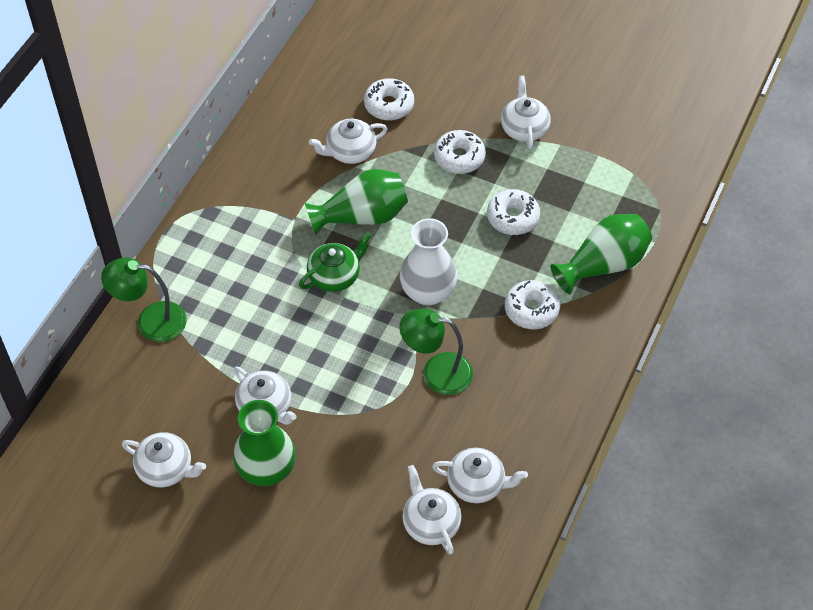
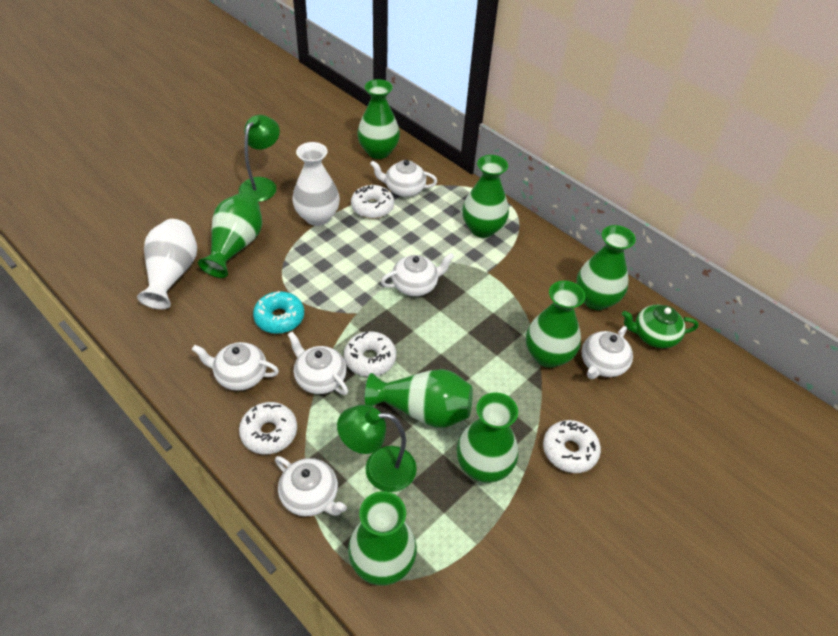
green vase: 3 -> 8
turquoise donut: 0 -> 1
white vase: 1 -> 2

